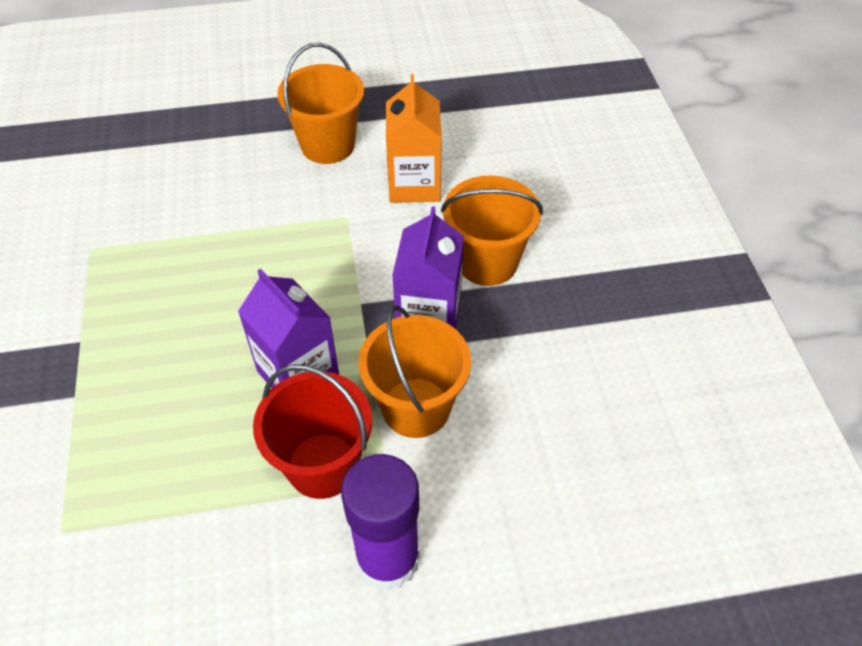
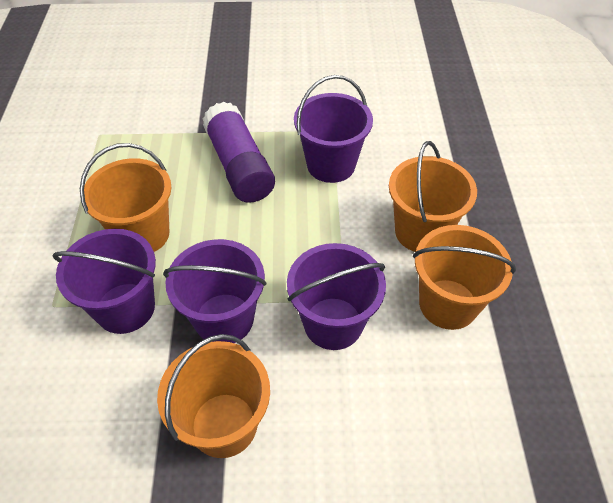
orange bucket: 3 -> 4
orange carton: 1 -> 0
purple bucket: 0 -> 4
purple carton: 2 -> 0
red bucket: 1 -> 0

